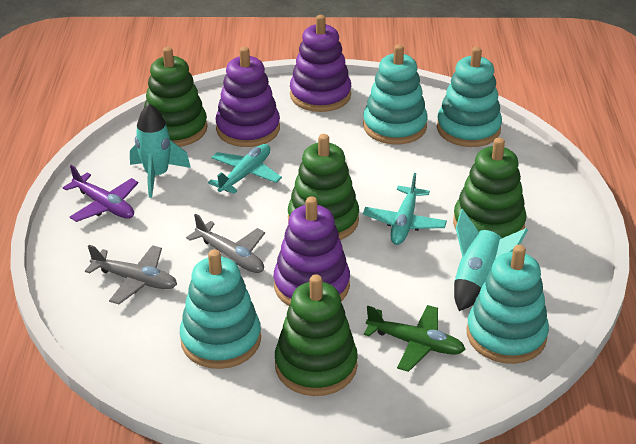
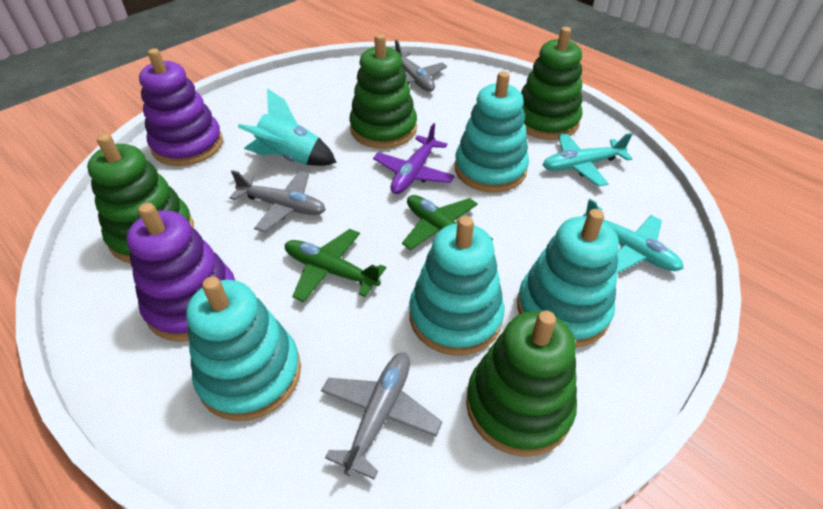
green plane: 1 -> 2
grey plane: 2 -> 3
purple stacking toy: 3 -> 2
turquoise rocket: 2 -> 1

